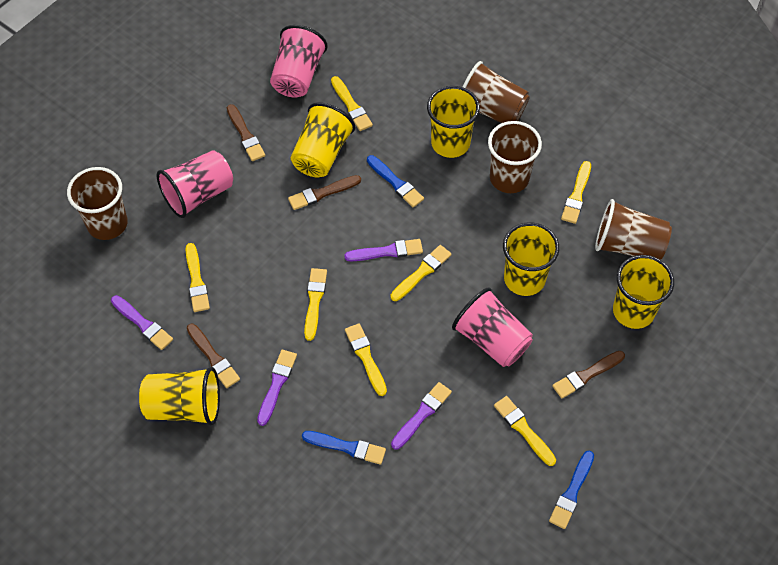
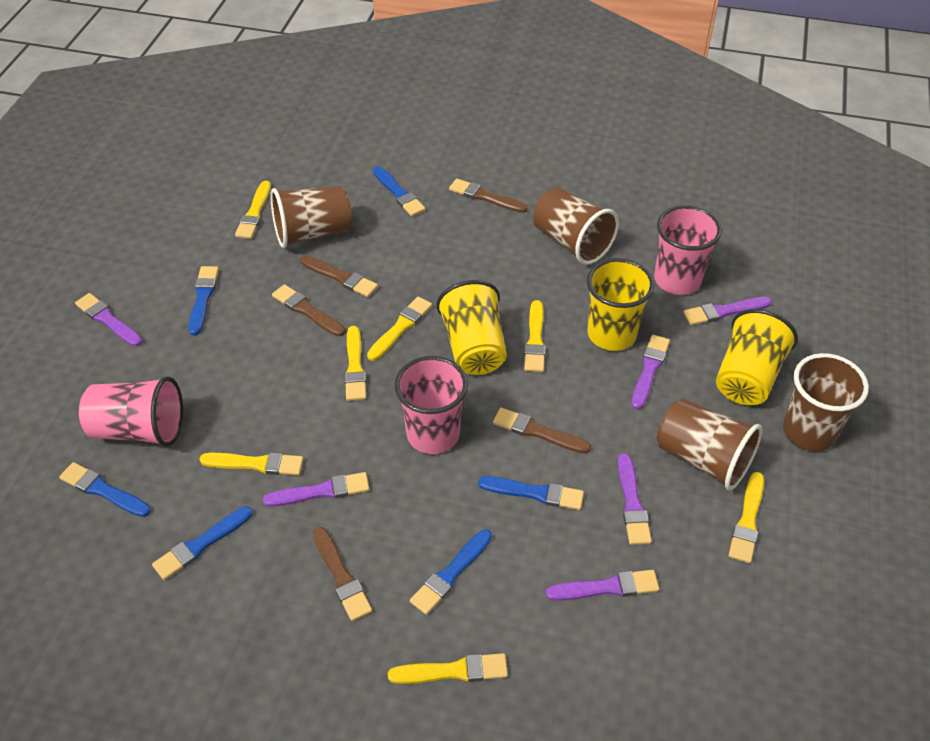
blue brush: 3 -> 6
brown brush: 4 -> 5
purple brush: 4 -> 6
yellow cup: 5 -> 3

